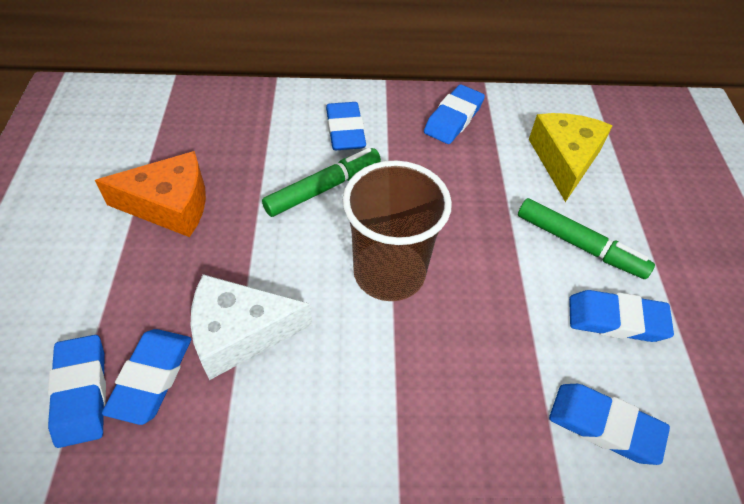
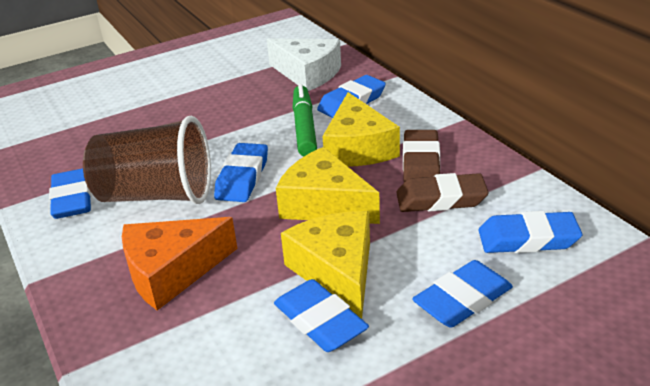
brown eraser: 0 -> 2
green marker: 2 -> 1
yellow cheese: 1 -> 3

